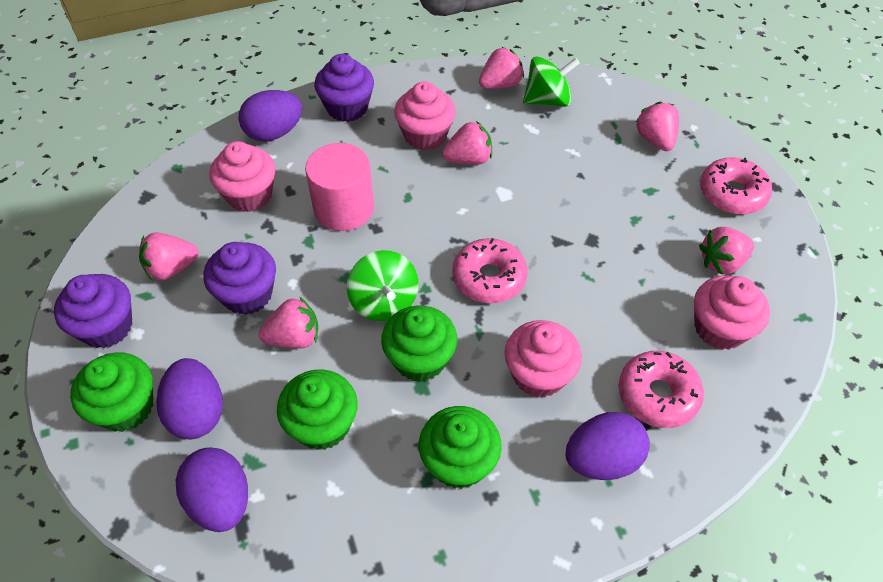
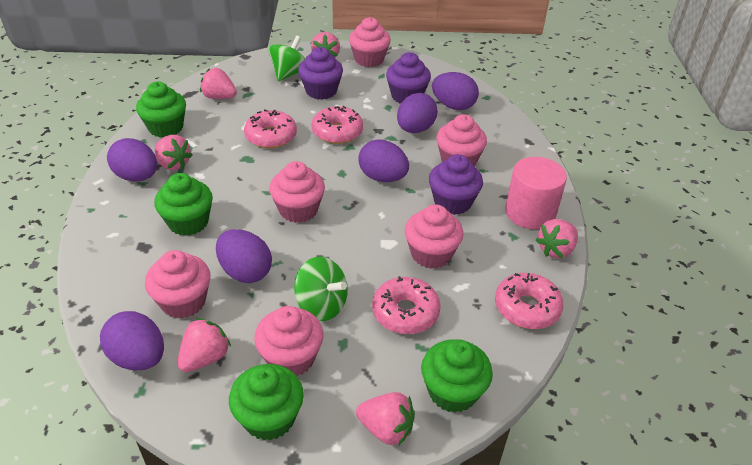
pink cupcake: 4 -> 6
pink donut: 3 -> 4
purple egg: 4 -> 6

